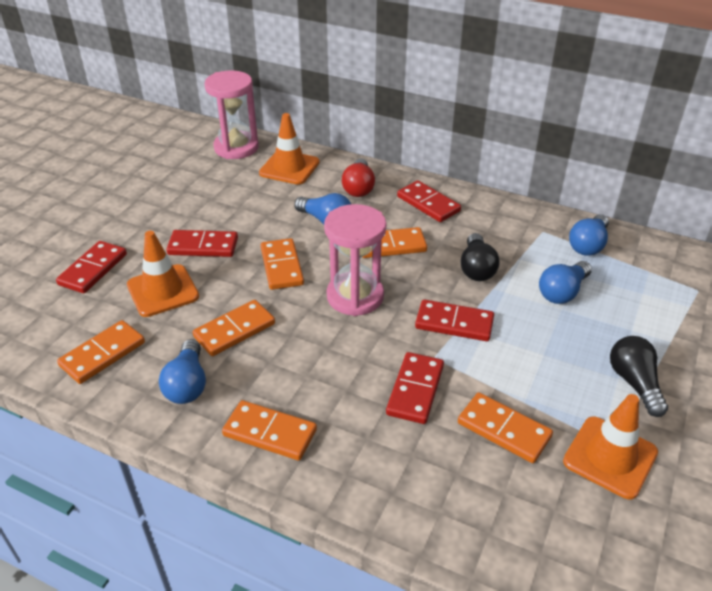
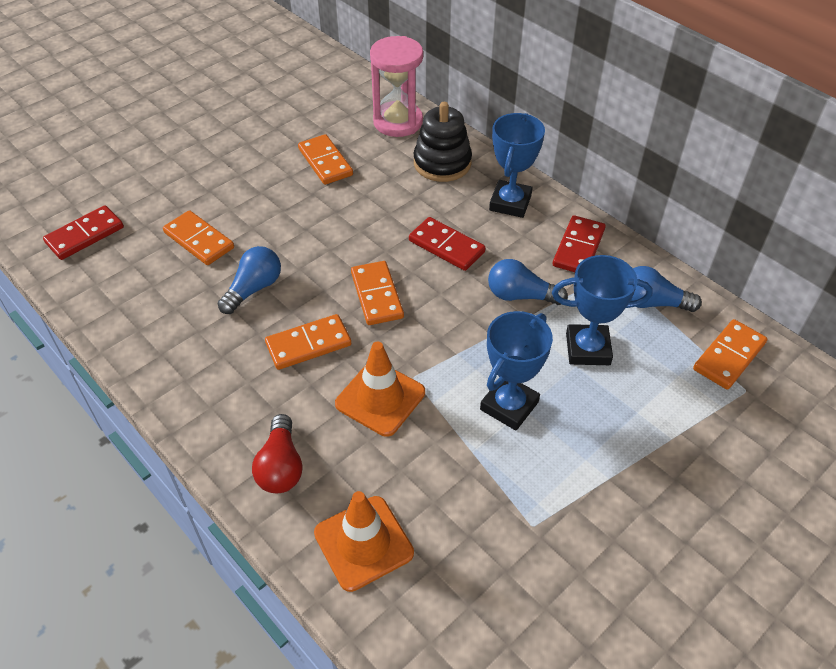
black light bulb: 2 -> 0
black stacking toy: 0 -> 1
blue light bulb: 4 -> 3
blue trophy: 0 -> 3
orange domino: 6 -> 5
orange traffic cone: 3 -> 2
pink hourglass: 2 -> 1
red domino: 5 -> 3

